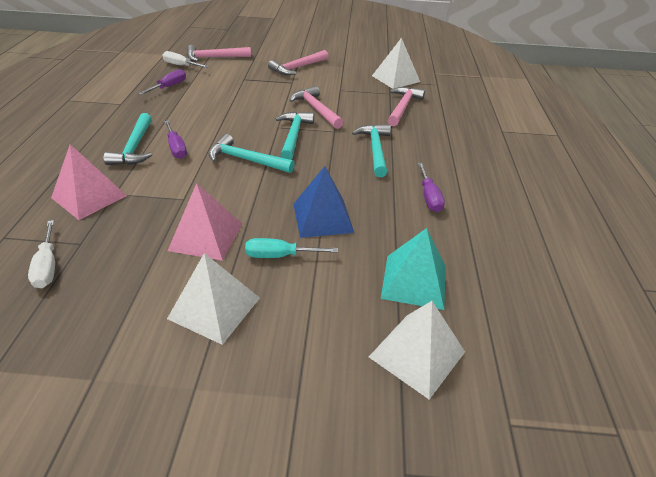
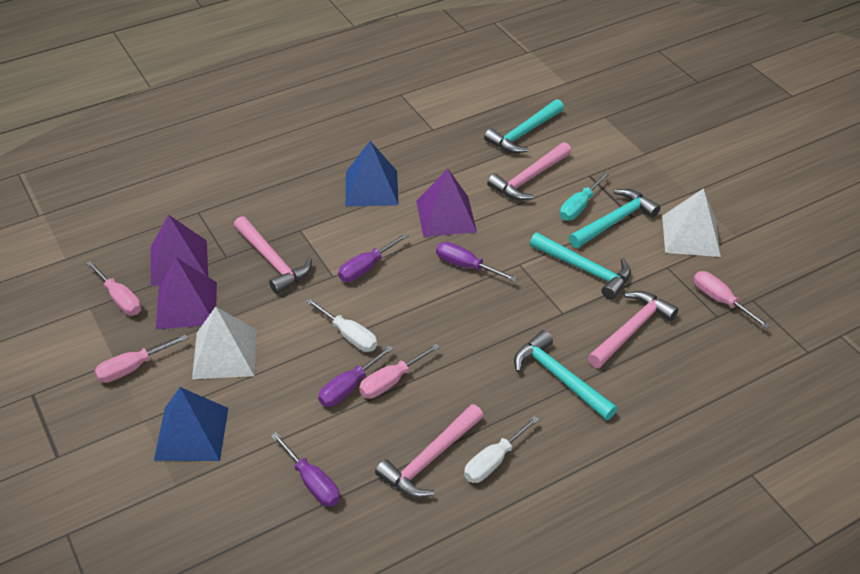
blue pyramid: 1 -> 2
pink pyramid: 2 -> 0
pink screwdriver: 0 -> 4
purple pyramid: 0 -> 3
purple screwdriver: 3 -> 4
turquoise pyramid: 1 -> 0
white pyramid: 3 -> 2

